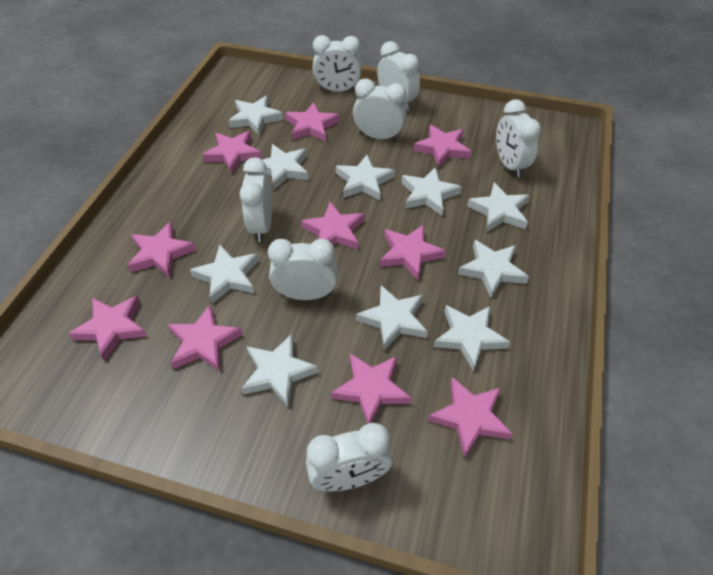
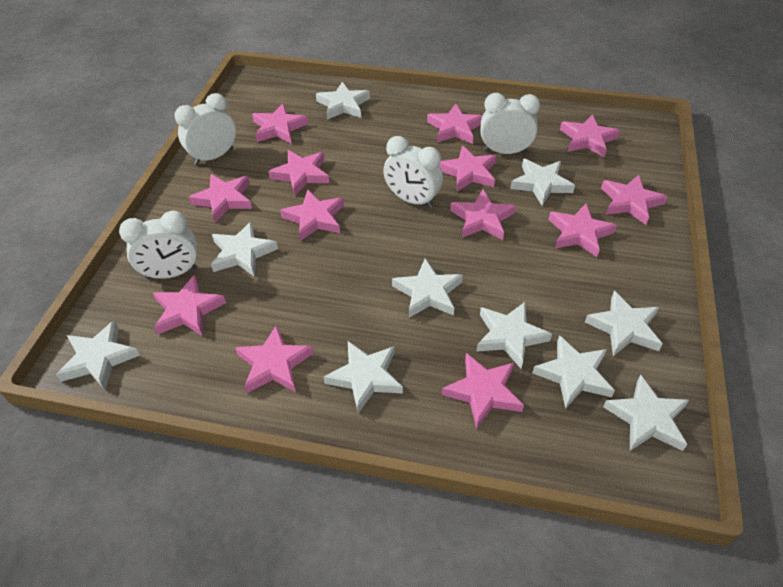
pink star: 10 -> 13
white clock: 7 -> 4

